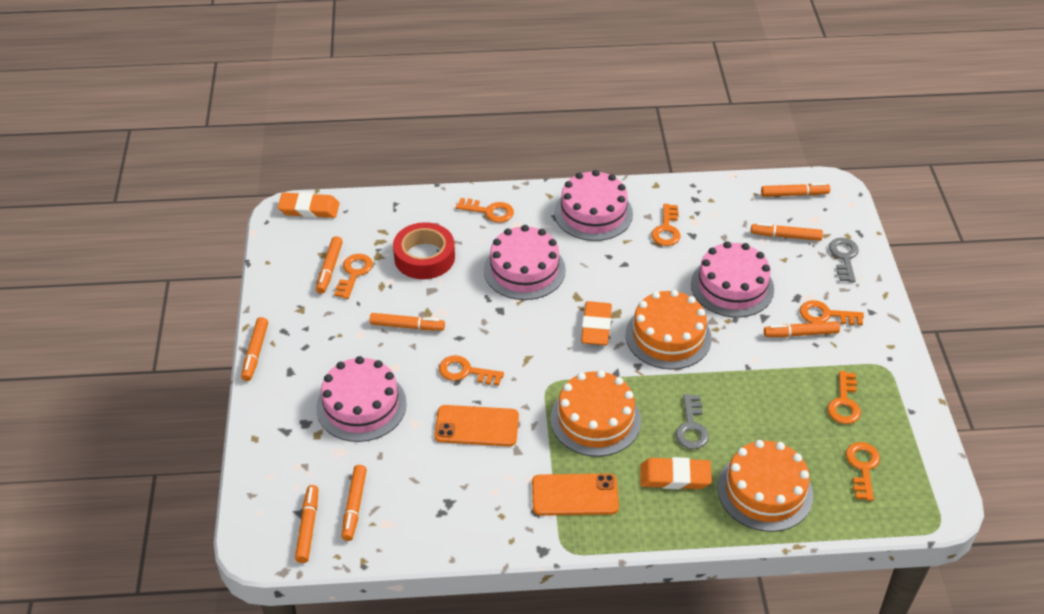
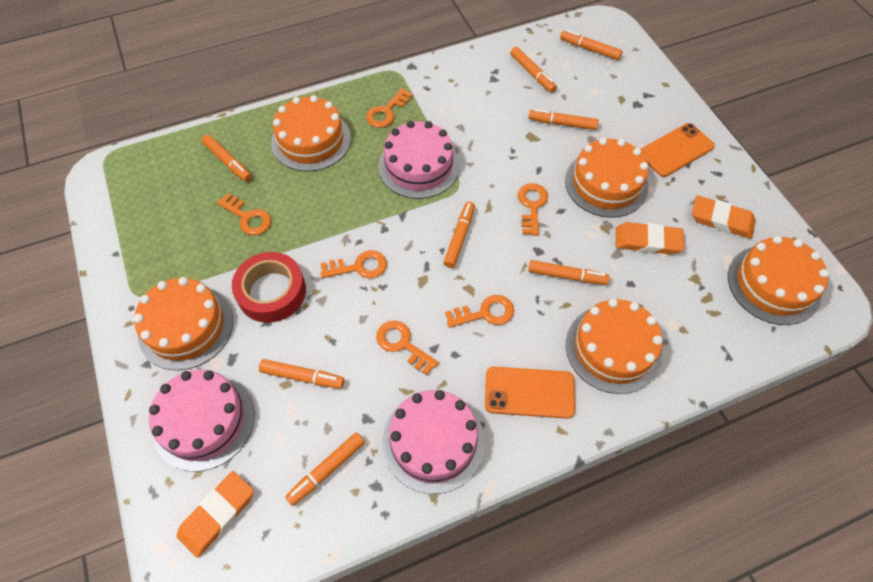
grey key: 2 -> 0
orange cake: 3 -> 5
orange key: 7 -> 6
pink cake: 4 -> 3

